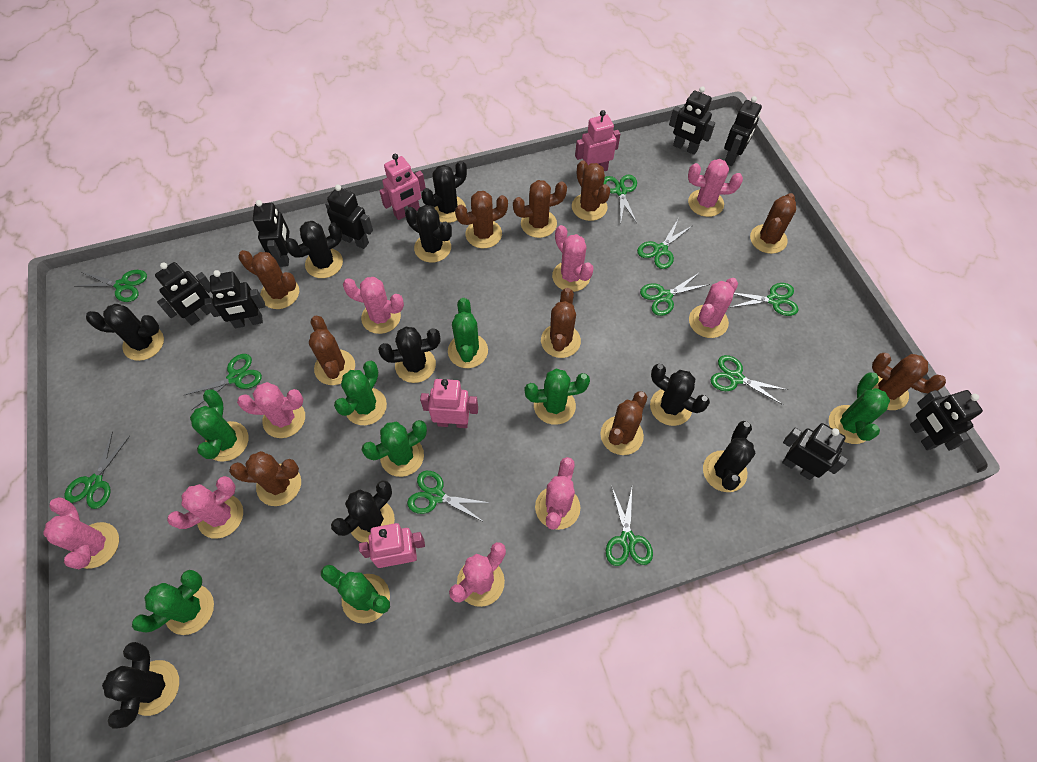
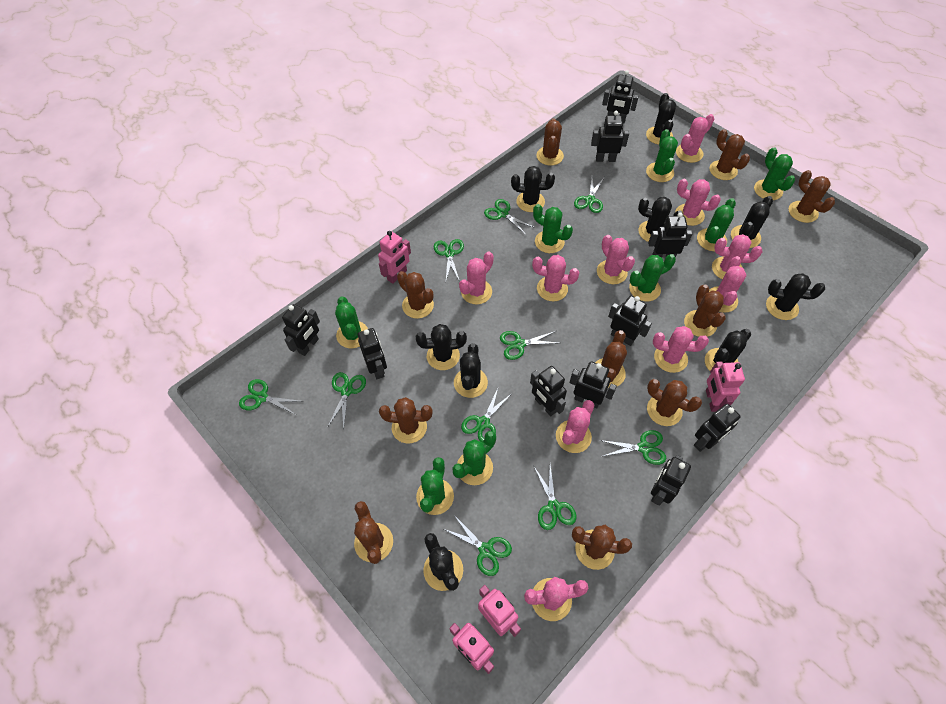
black robot: 8 -> 10
pink cactus: 9 -> 10

